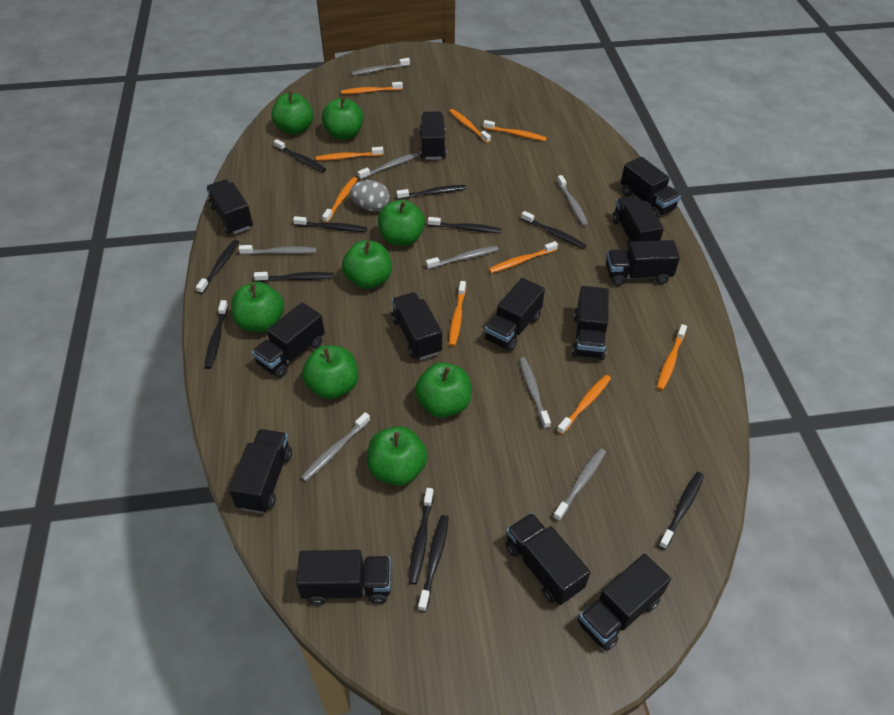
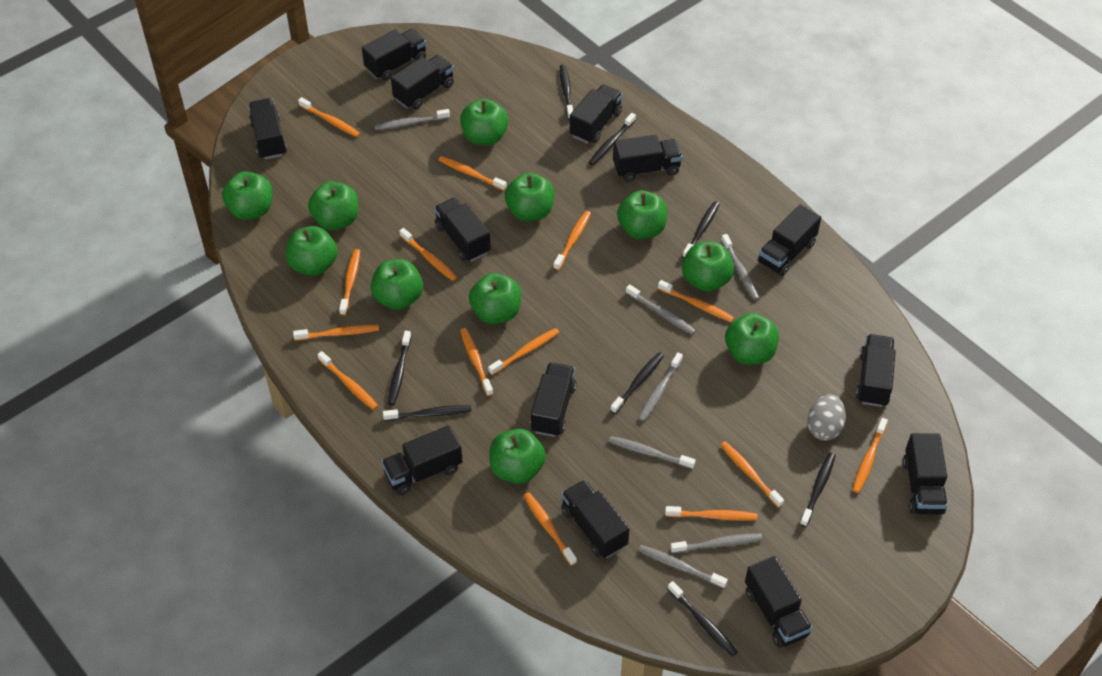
black toothbrush: 11 -> 8
green apple: 8 -> 11
grey toothbrush: 8 -> 7
orange toothbrush: 9 -> 14

